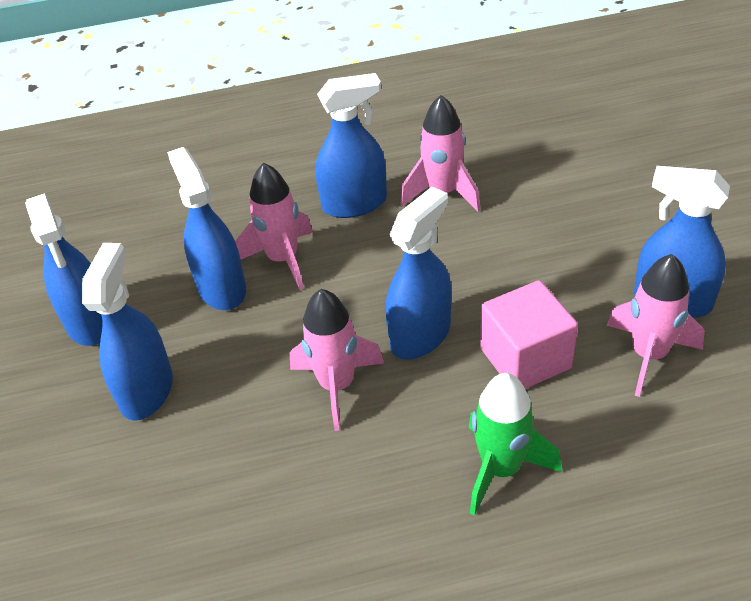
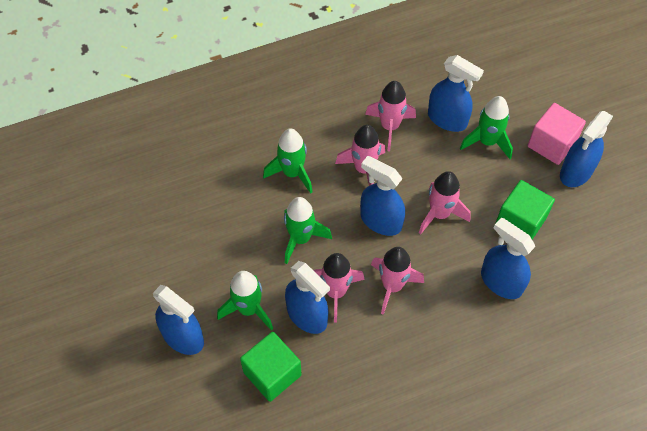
green cube: 0 -> 2
green rocket: 1 -> 4
pink rocket: 4 -> 5

